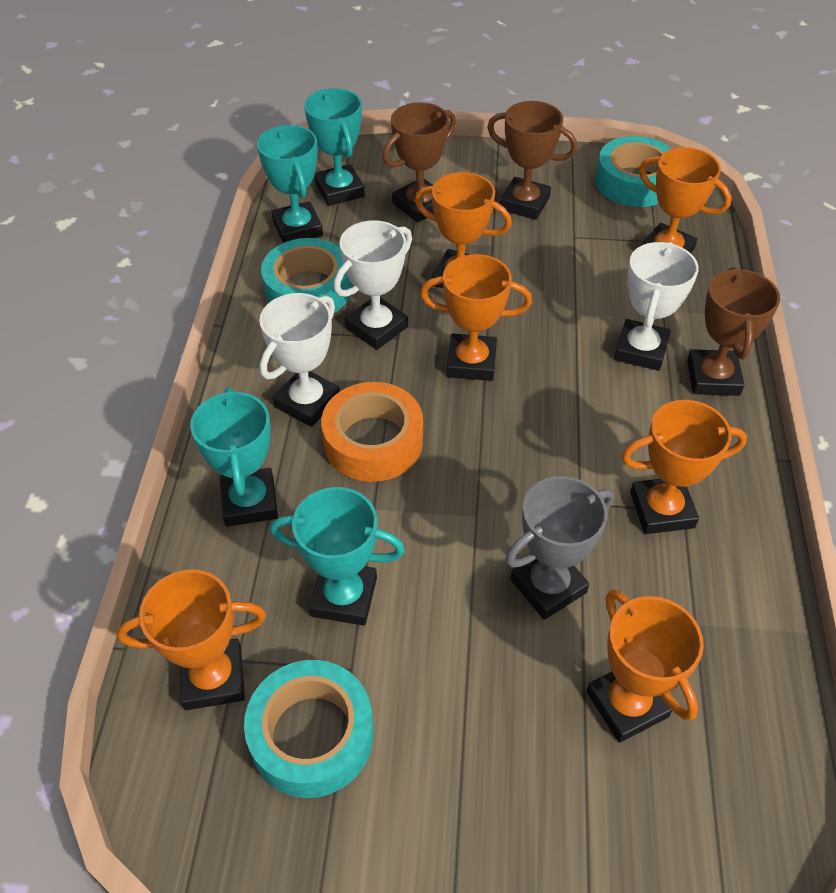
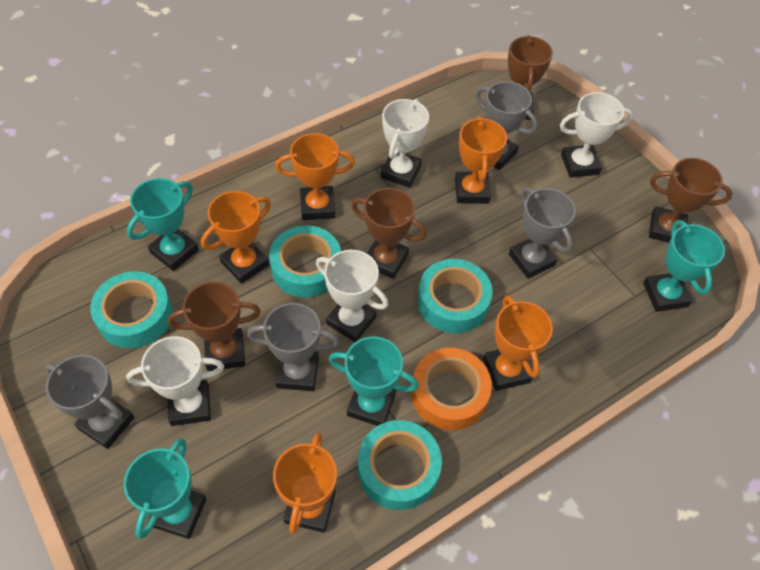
brown trophy: 3 -> 4
grey trophy: 1 -> 4
orange trophy: 6 -> 5
turquoise tape: 3 -> 4
white trophy: 3 -> 4

